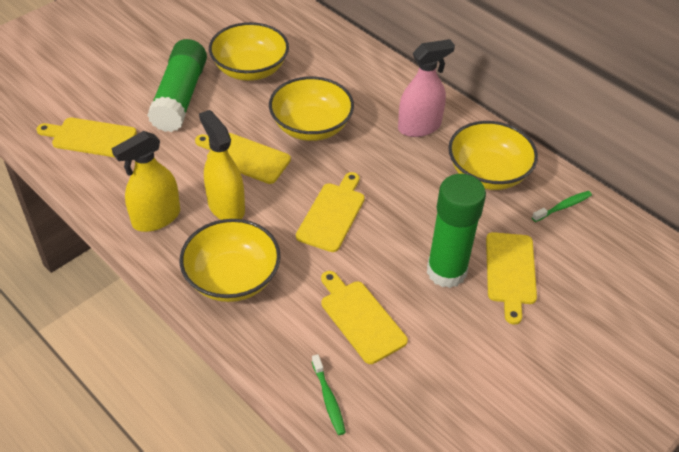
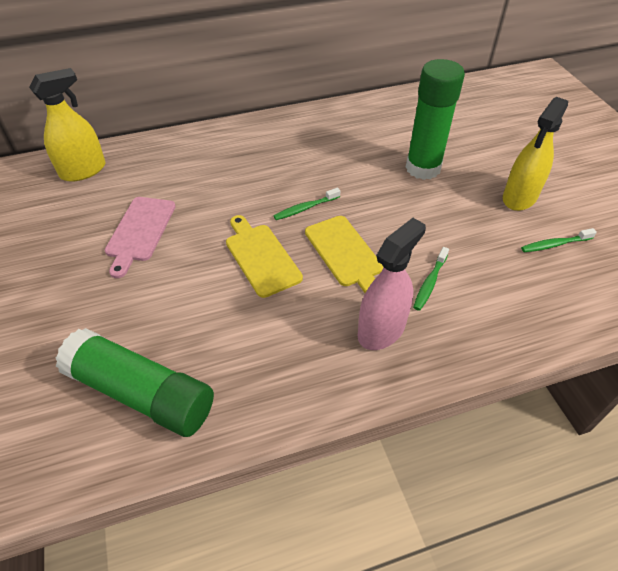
green toothbrush: 2 -> 3
pink cutting board: 0 -> 1
yellow bowl: 4 -> 0
yellow cutting board: 5 -> 2

